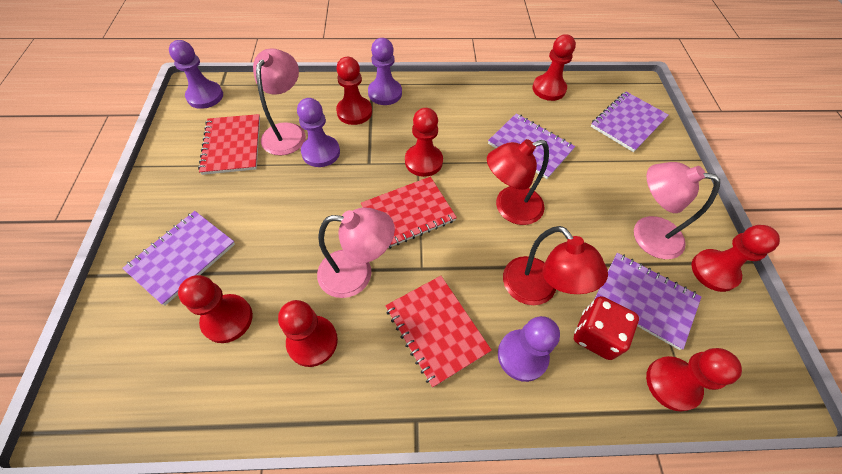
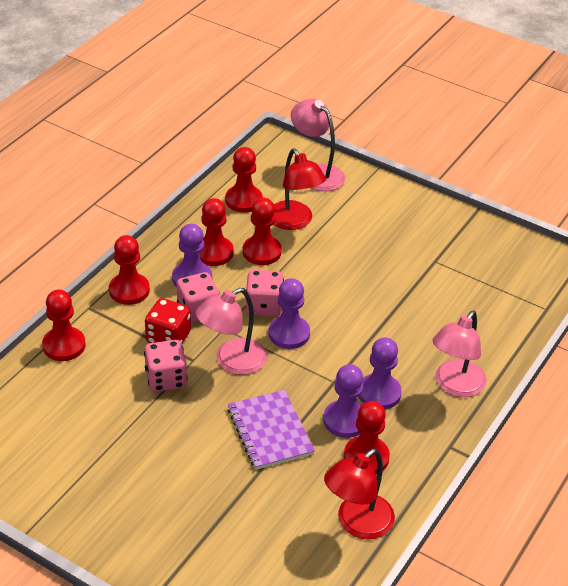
pink dice: 0 -> 3
purple notebook: 4 -> 1
red notebook: 3 -> 0
red pawn: 7 -> 6

